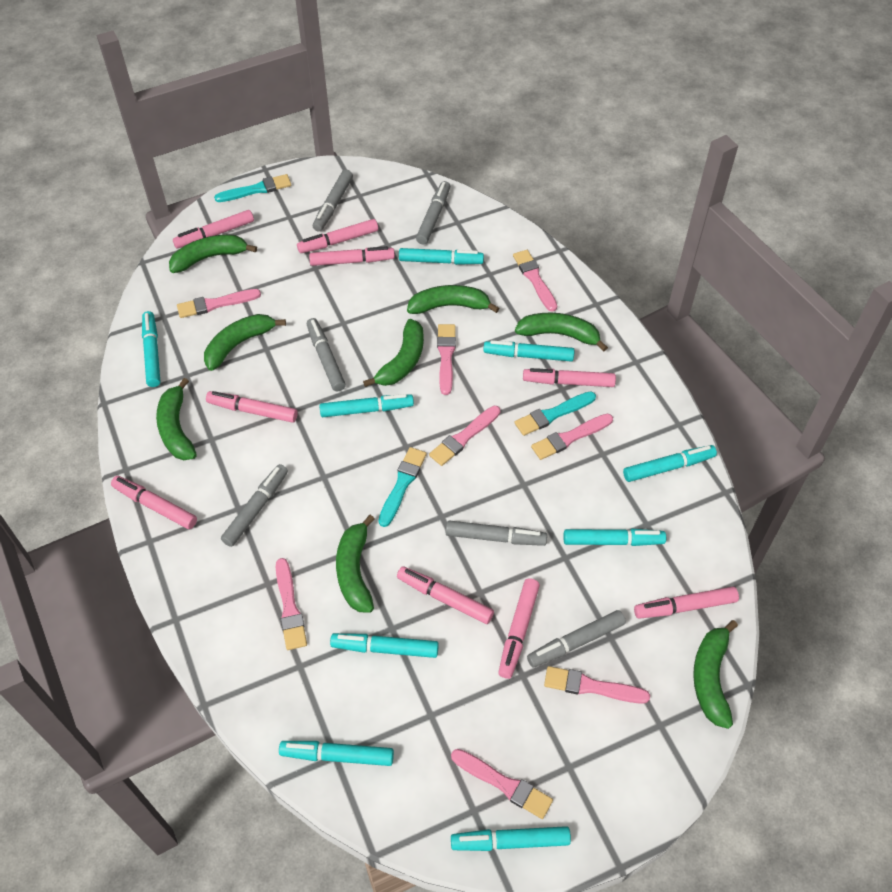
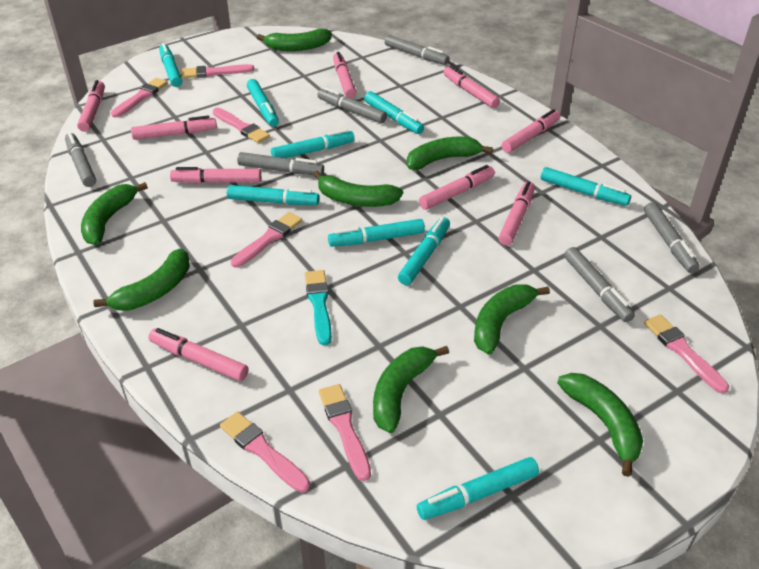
pink brush: 8 -> 7
turquoise brush: 3 -> 1

